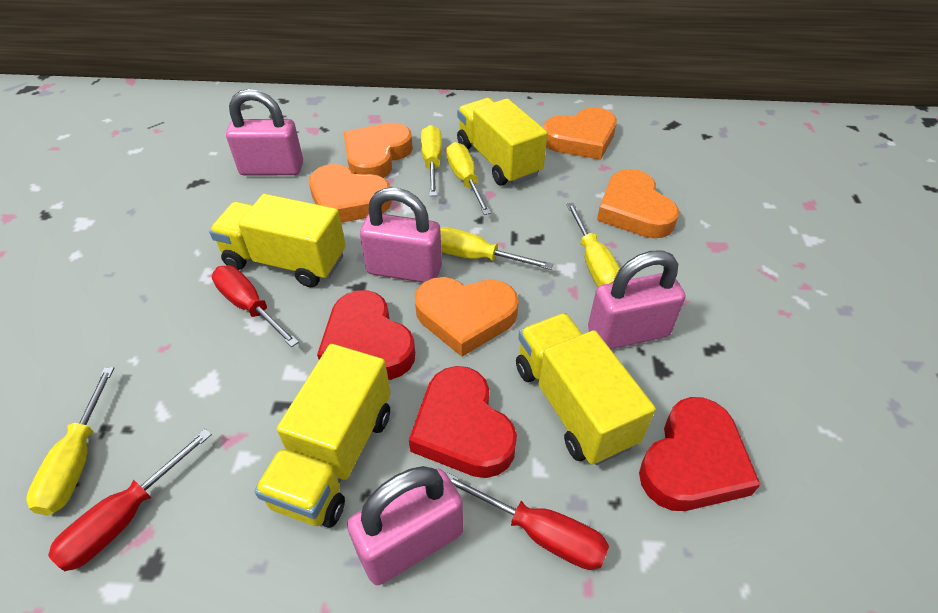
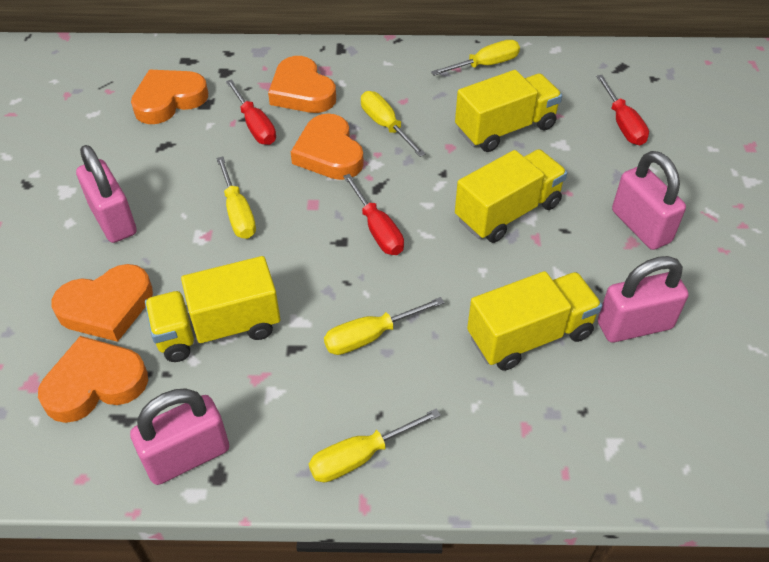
red heart: 3 -> 0

